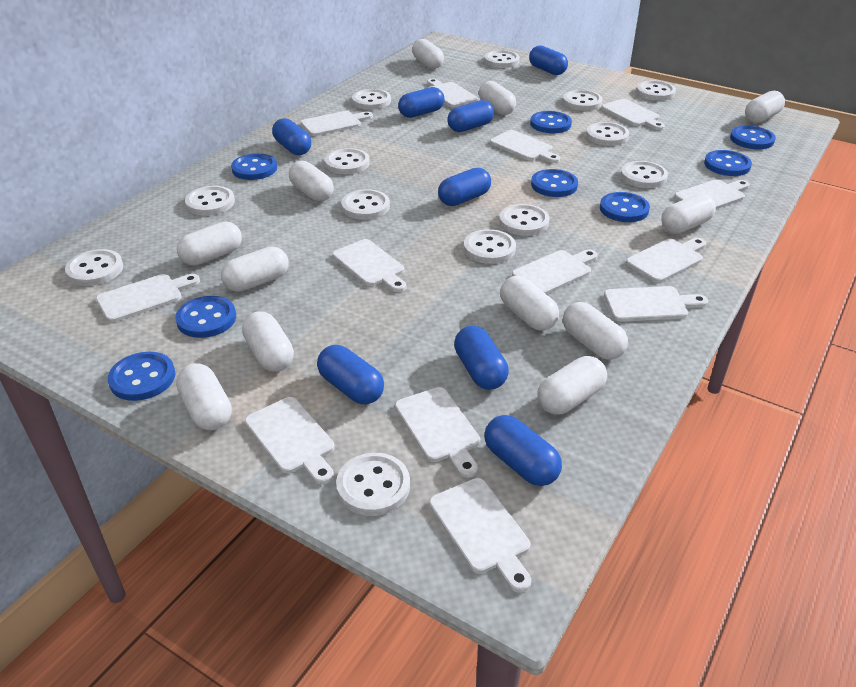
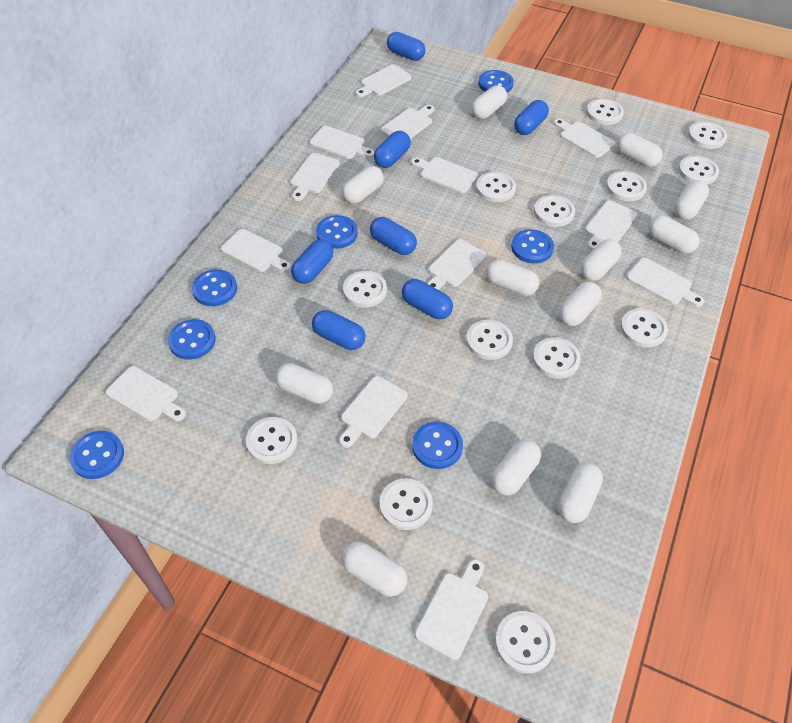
blue button: 8 -> 7
blue capsule: 8 -> 7

